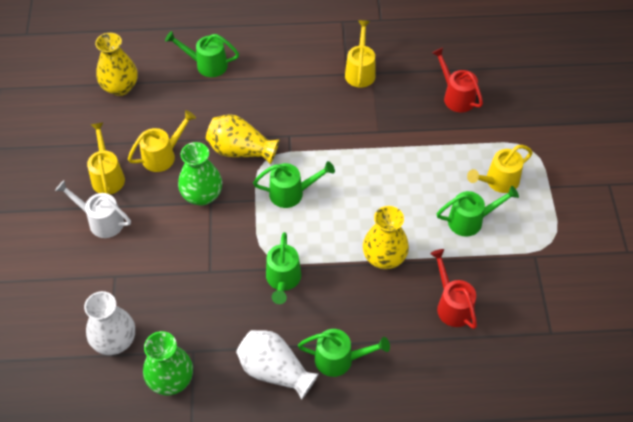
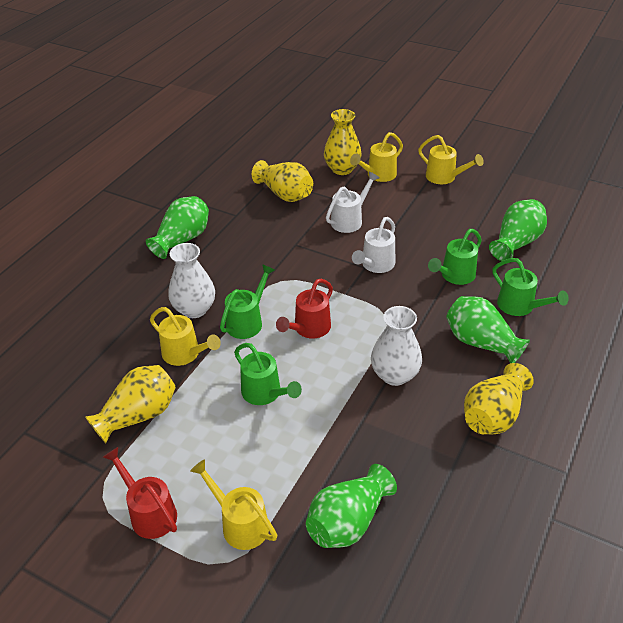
green vase: 2 -> 4
green watering can: 5 -> 4
white watering can: 1 -> 2
yellow vase: 3 -> 4

